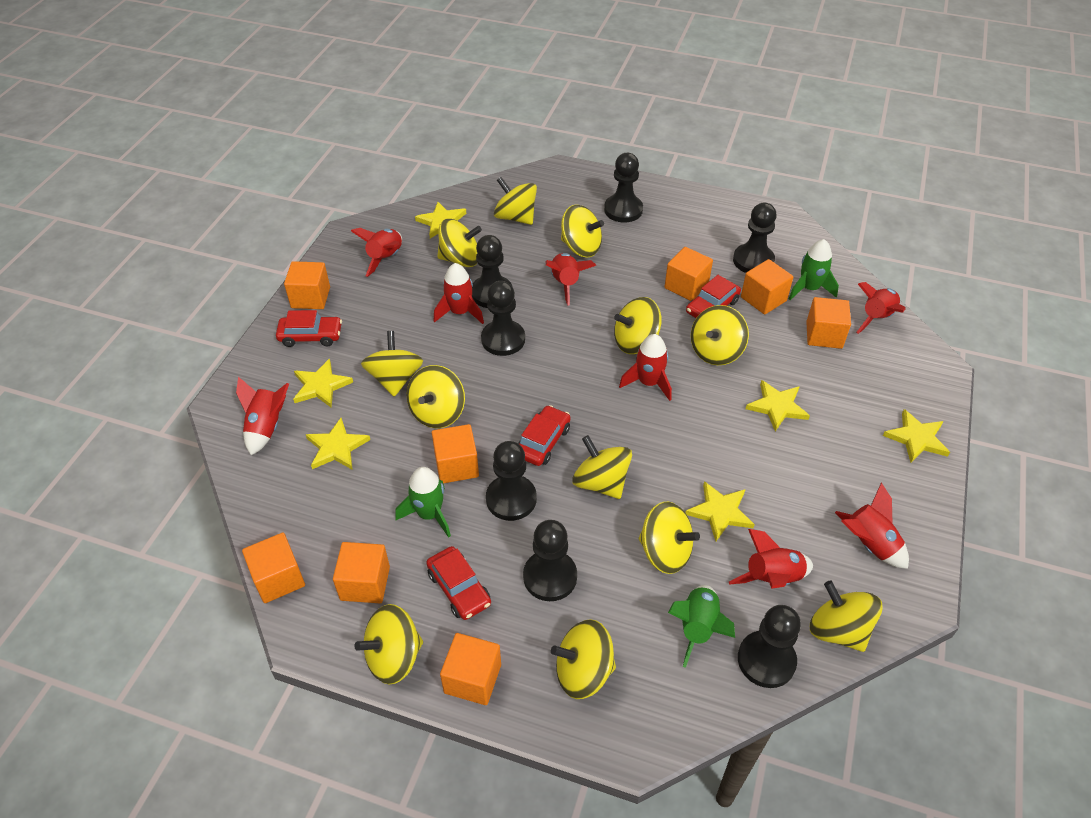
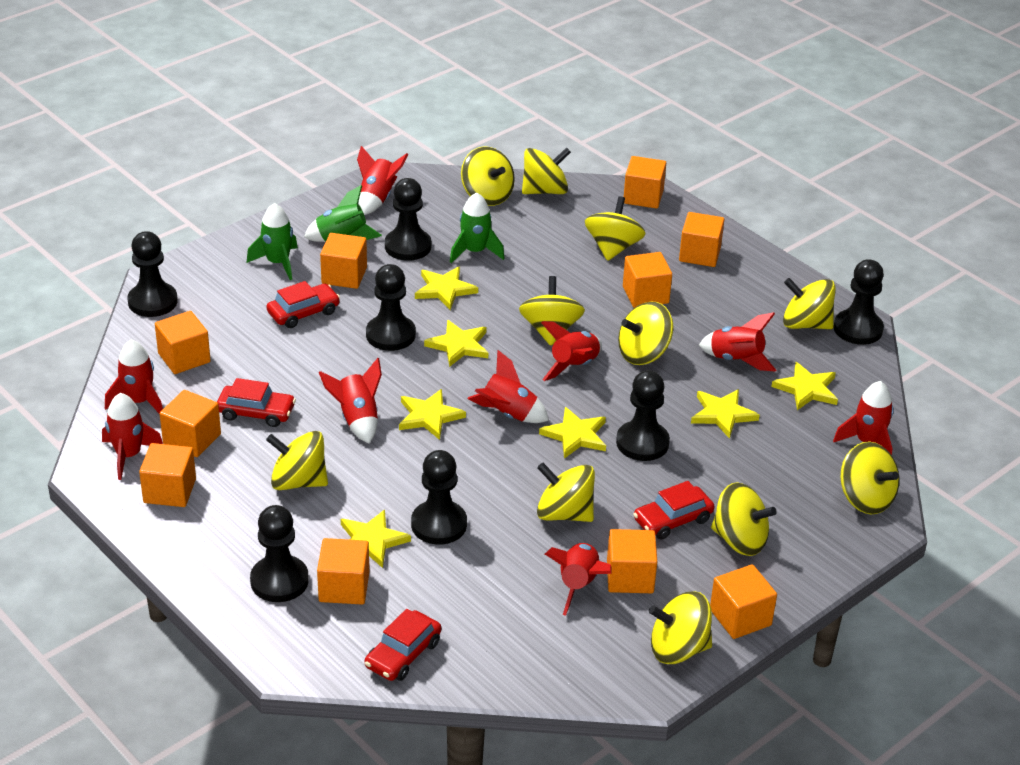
orange cube: 8 -> 10
red rocket: 8 -> 9
yellow spinning top: 12 -> 11
yellow star: 6 -> 7

